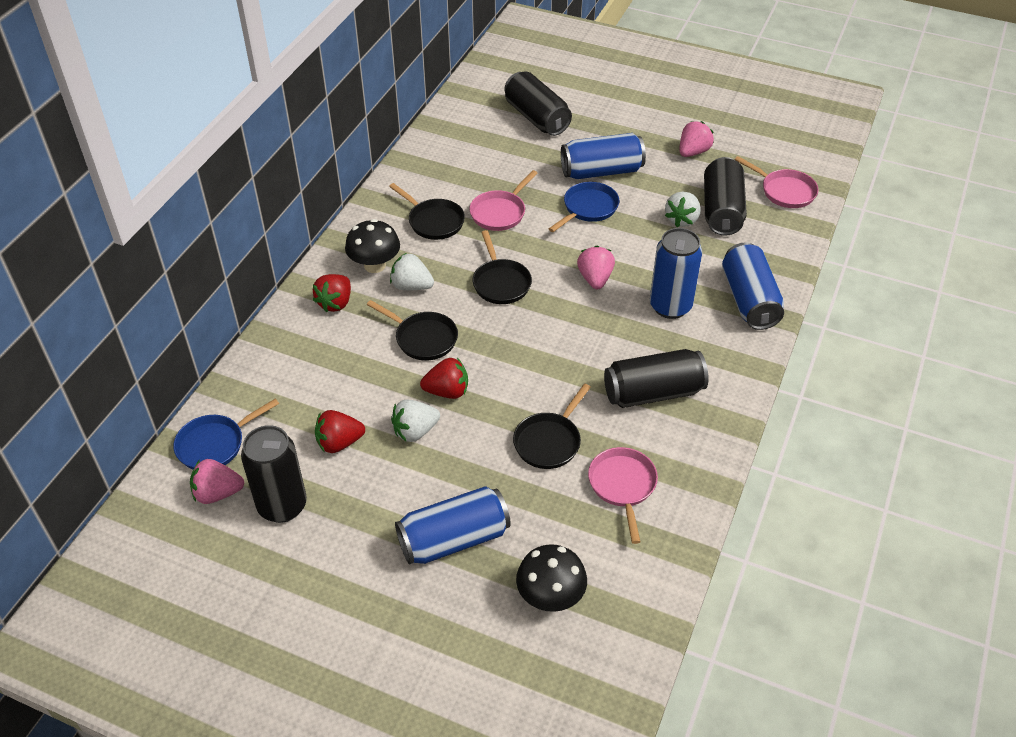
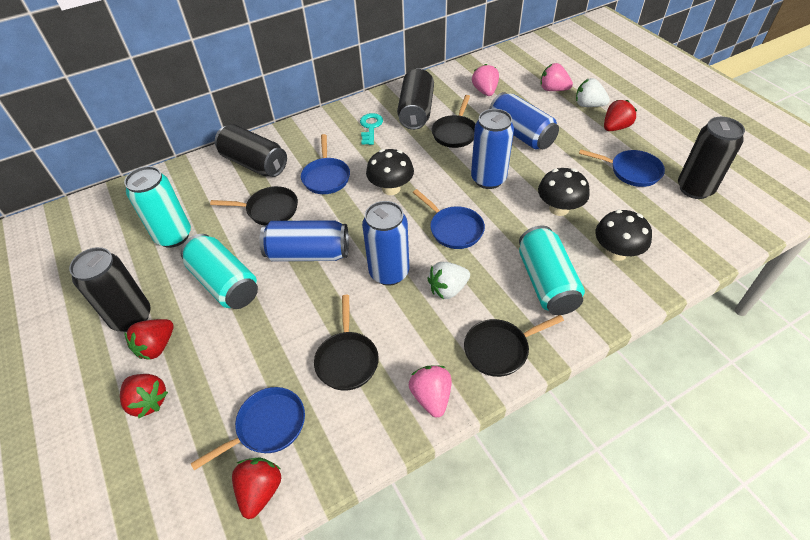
black mushroom: 2 -> 3
blue pan: 2 -> 4
pink pan: 3 -> 0
red strawberry: 3 -> 4
turquoise can: 0 -> 3
turquoise key: 0 -> 1
white strawberry: 3 -> 2

